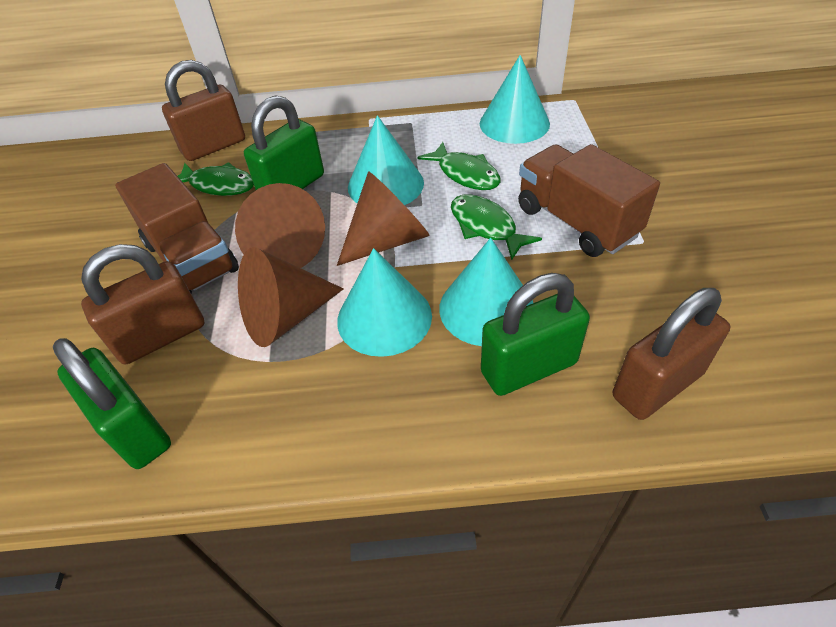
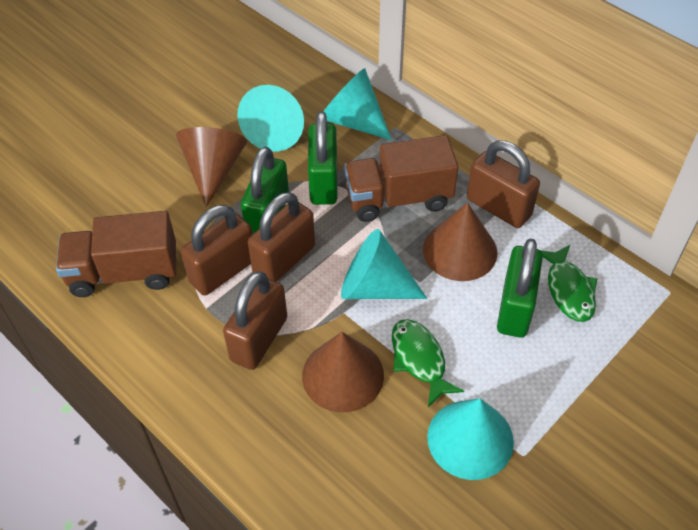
brown padlock: 3 -> 4
green fish: 3 -> 2

